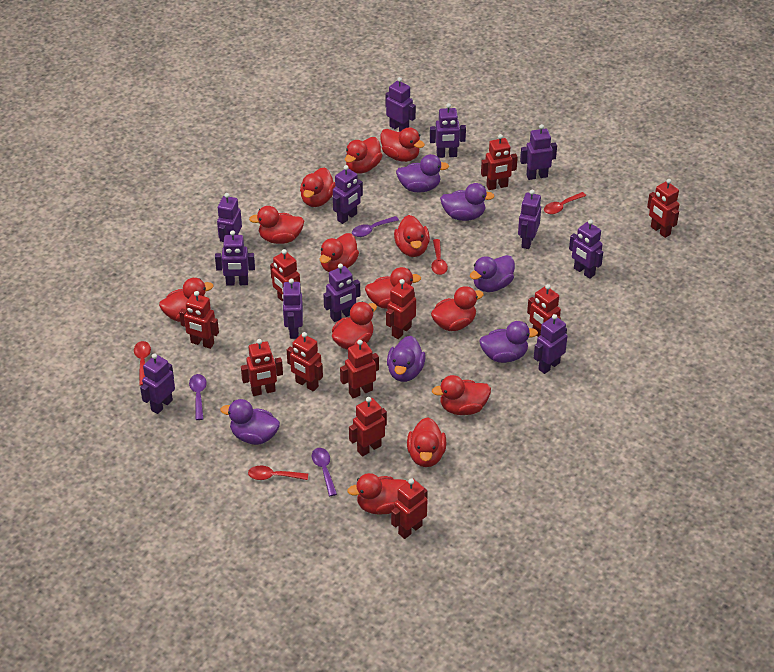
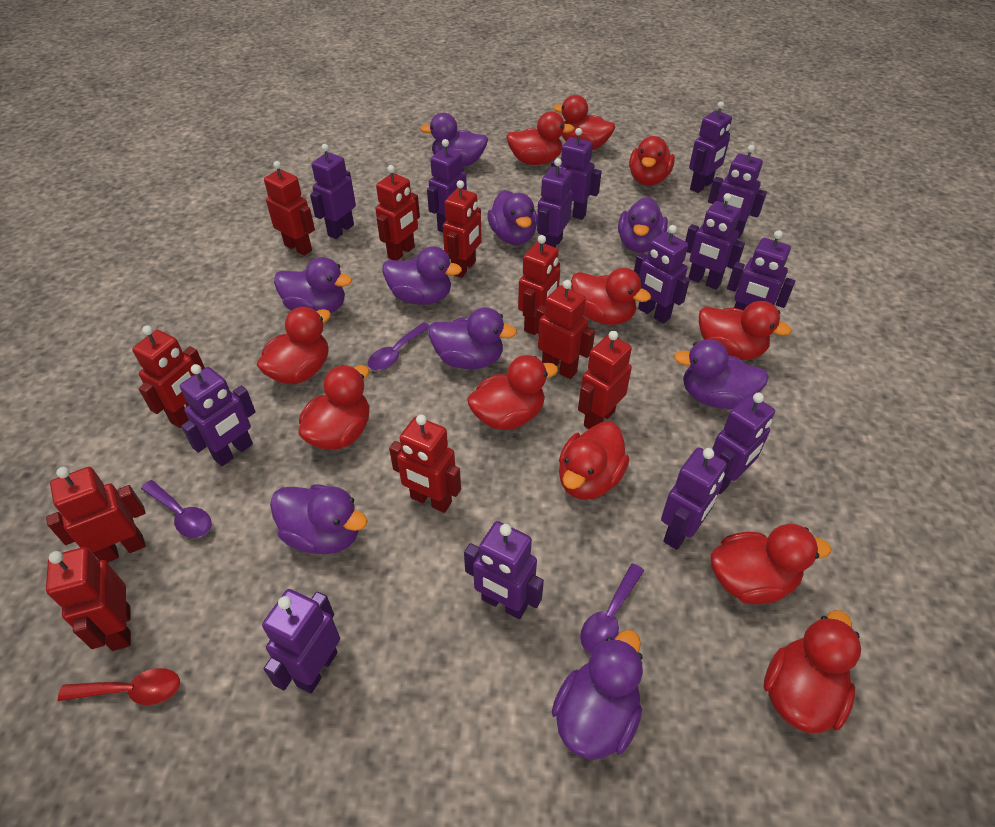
purple duck: 6 -> 9
purple robot: 12 -> 14
red duck: 13 -> 11
red robot: 11 -> 10
red spoon: 4 -> 1

